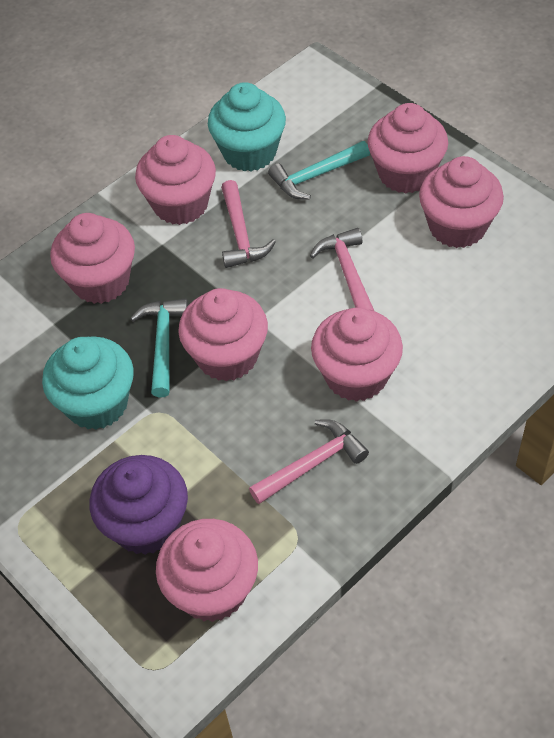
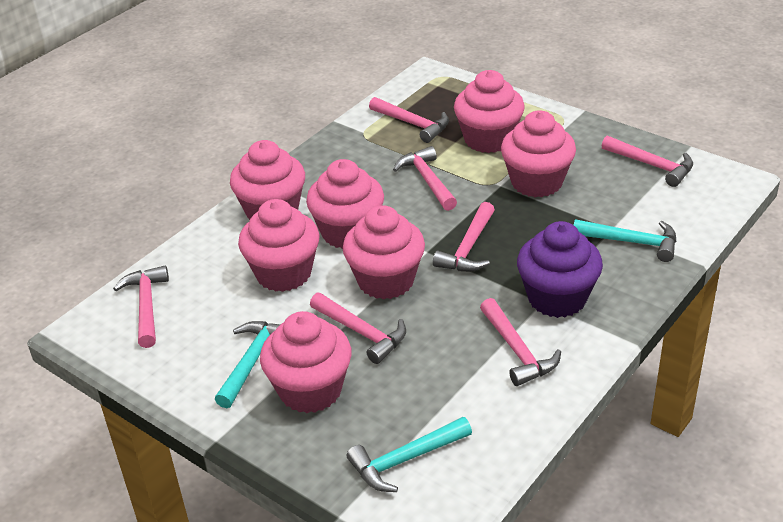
pink hammer: 3 -> 7
turquoise cupcake: 2 -> 0
turquoise hammer: 2 -> 3

